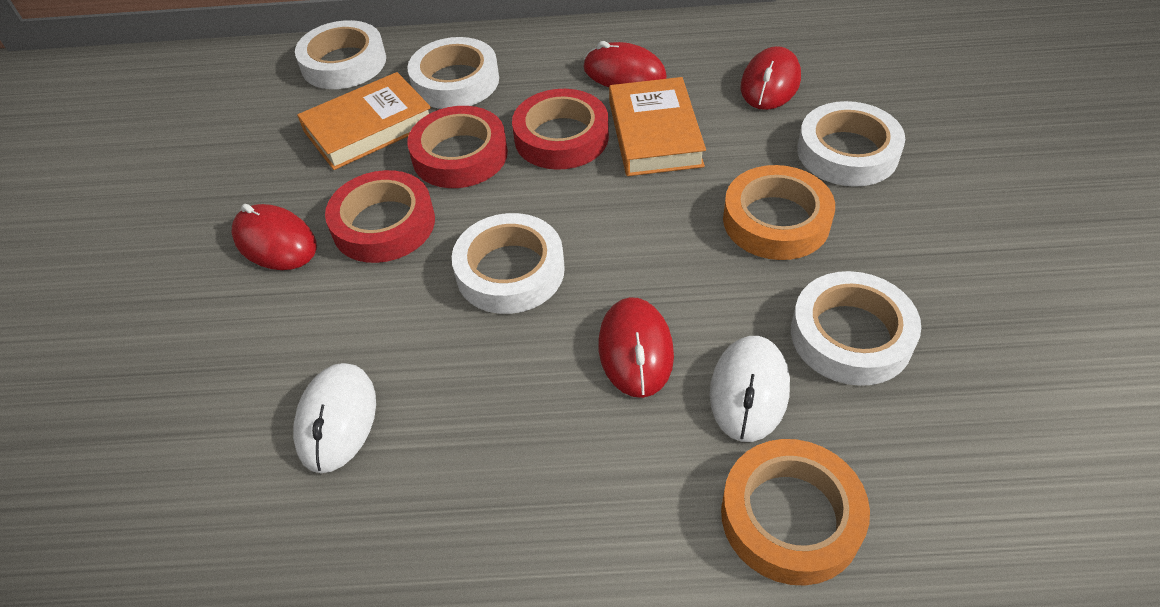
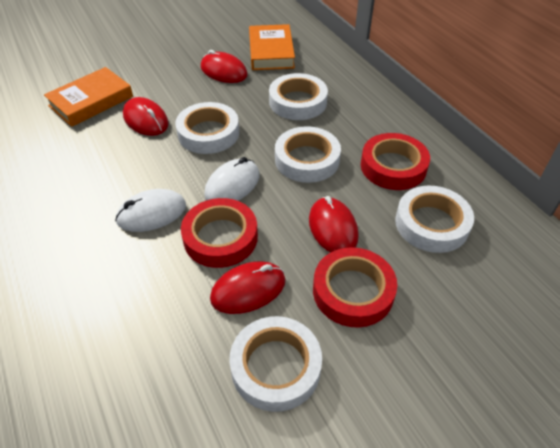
orange tape: 2 -> 0

